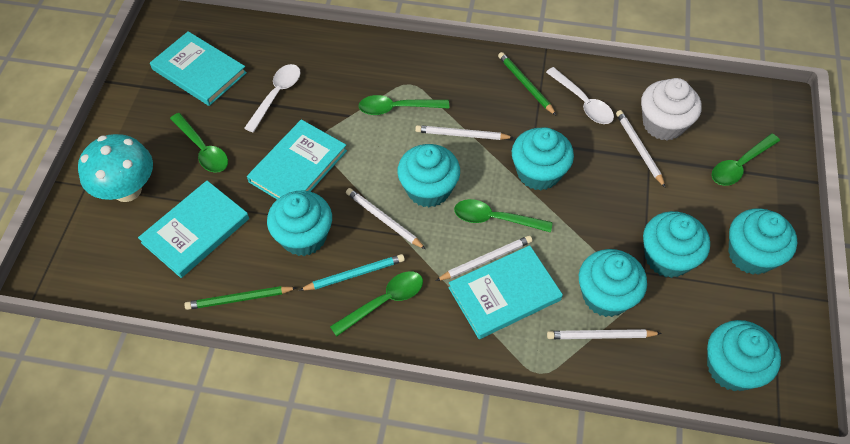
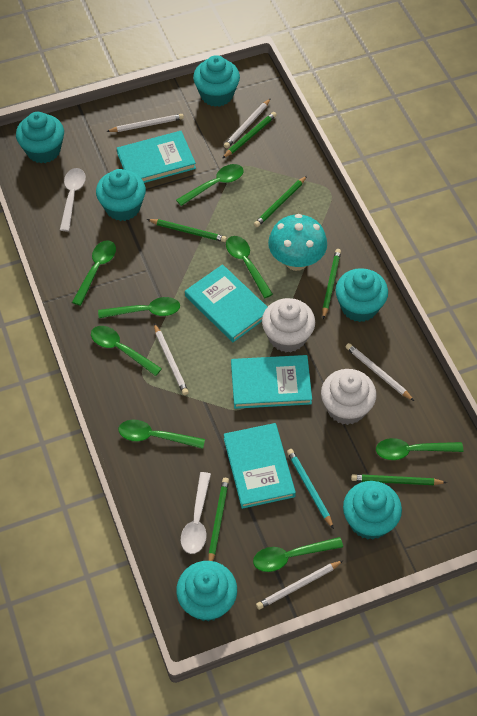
green pencil: 2 -> 6
green spoon: 5 -> 8
turquoise cupcake: 7 -> 6
white cupcake: 1 -> 2

